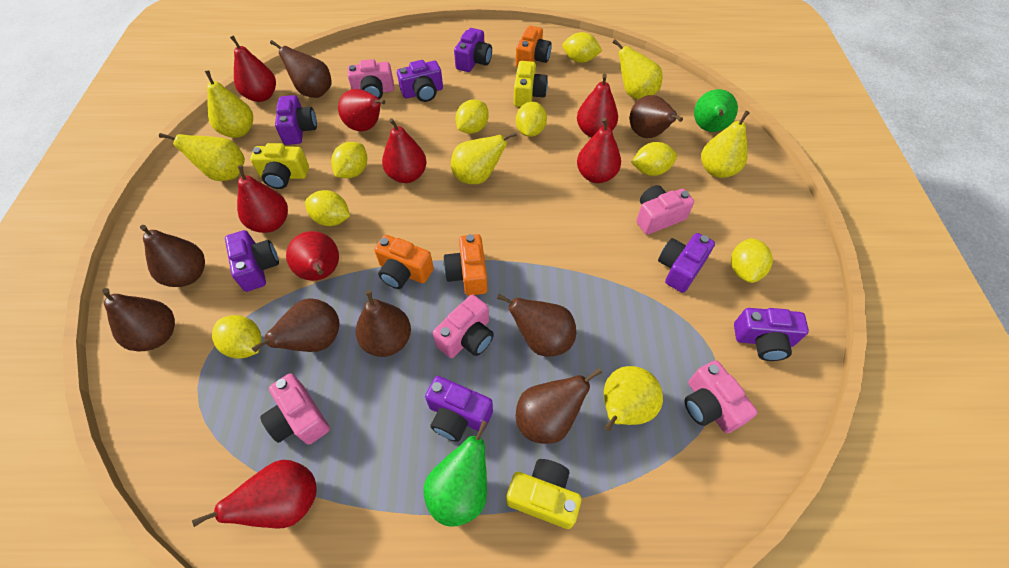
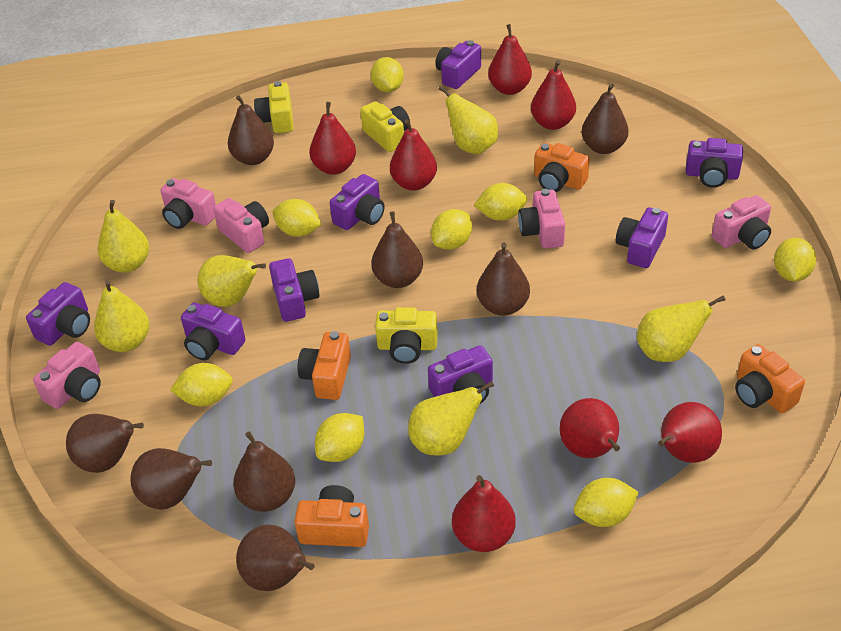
green pear: 2 -> 0
orange camera: 3 -> 4
purple camera: 7 -> 8
red pear: 8 -> 7

